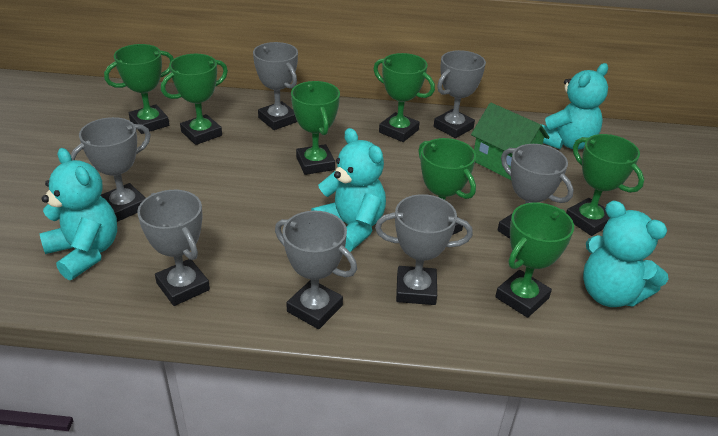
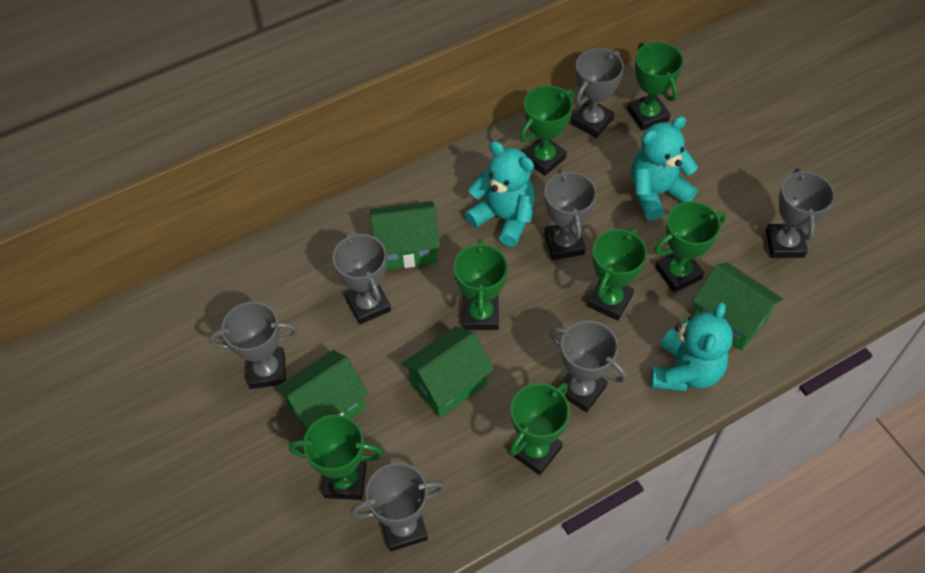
green house: 1 -> 4
turquoise teddy bear: 4 -> 3

